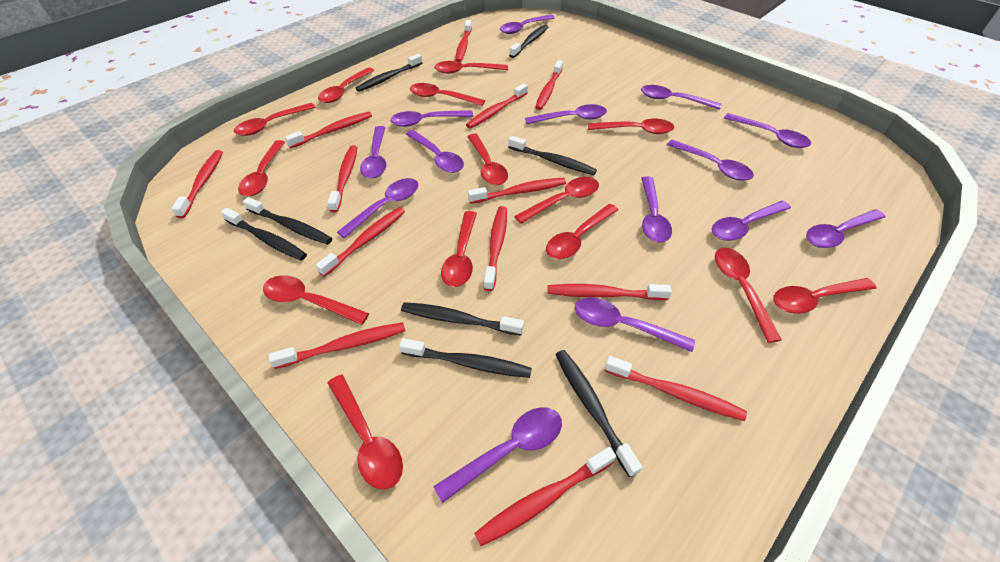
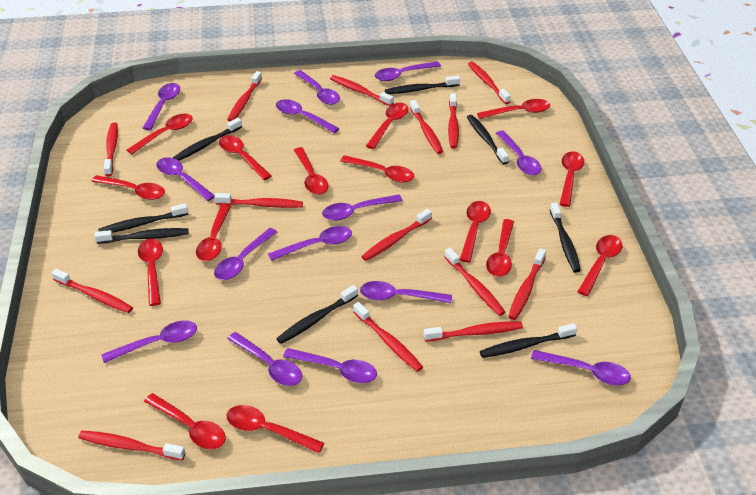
red spoon: 14 -> 15
red toothbrush: 13 -> 14

